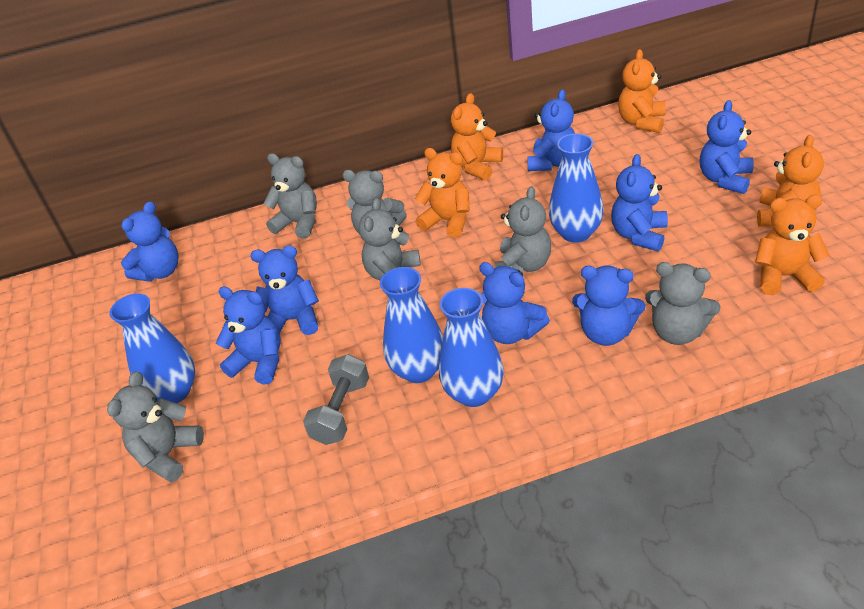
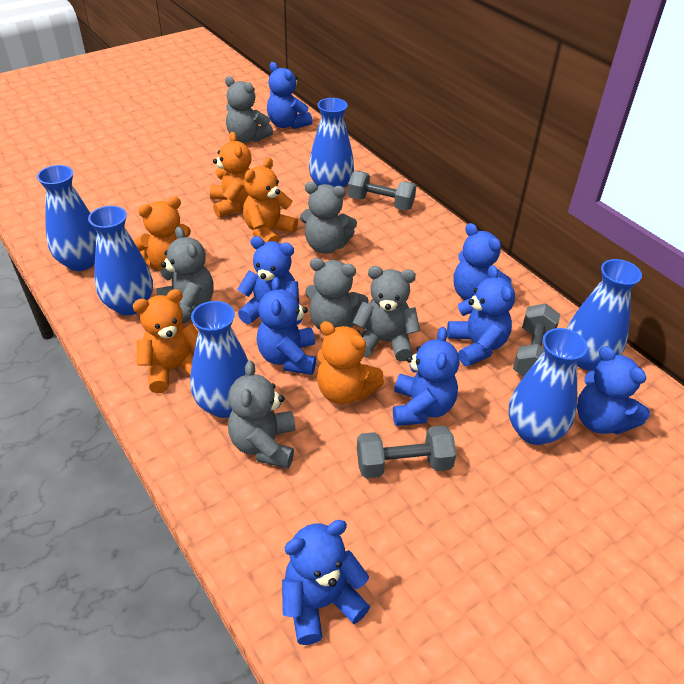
blue vase: 4 -> 6
grey dumbbell: 1 -> 3

